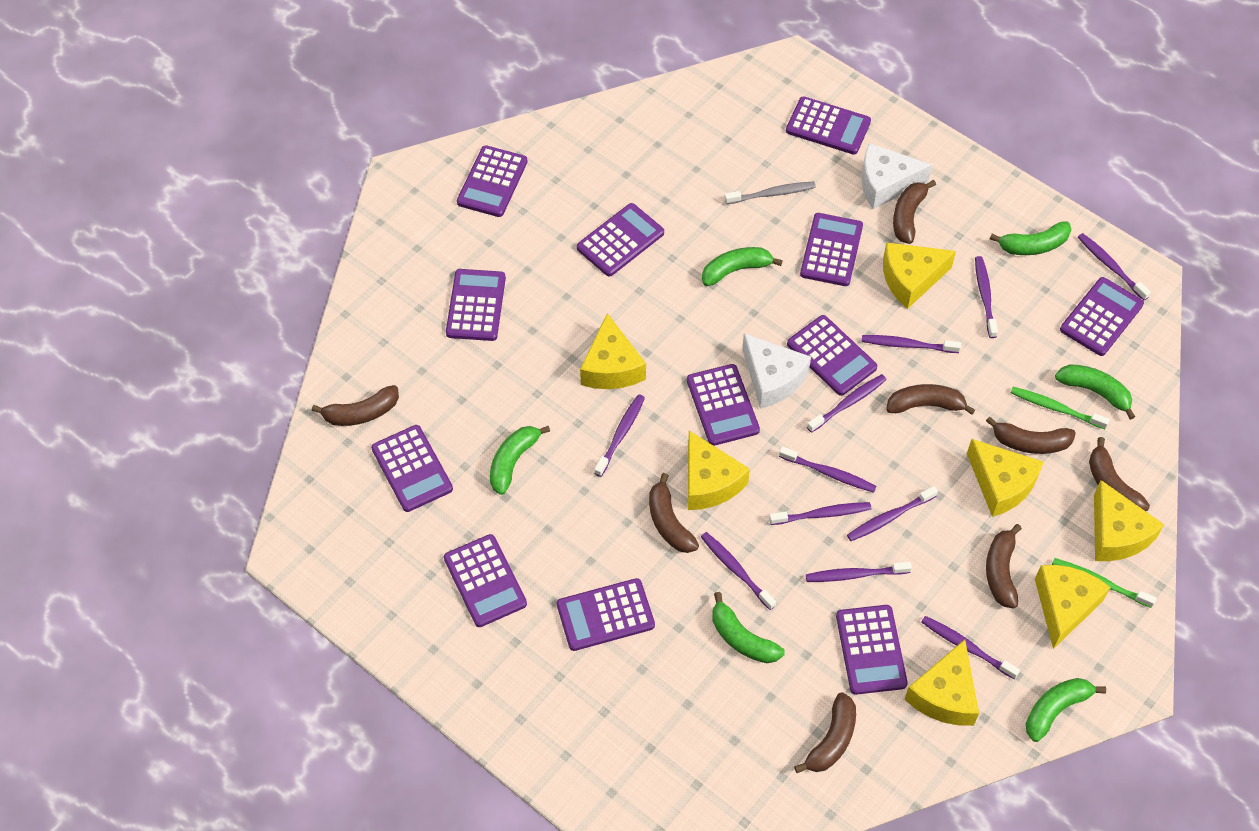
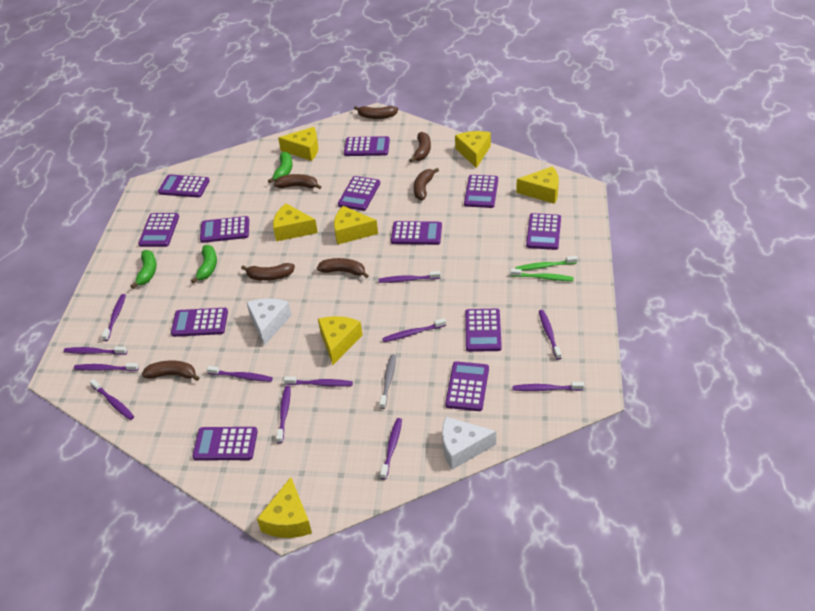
brown banana: 8 -> 7
green banana: 6 -> 3
purple toothbrush: 11 -> 12

